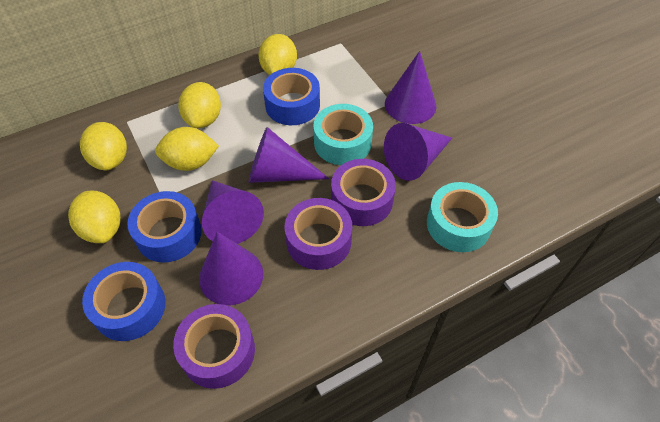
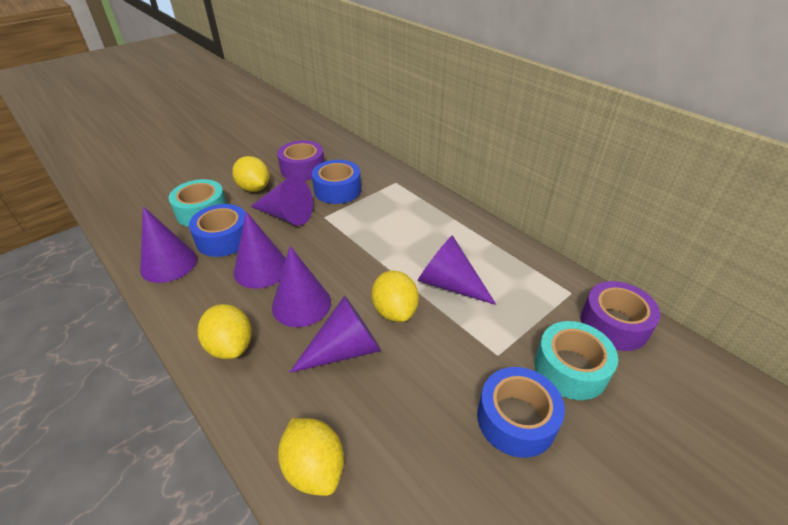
purple cone: 5 -> 6
purple tape: 3 -> 2
yellow lemon: 5 -> 4

